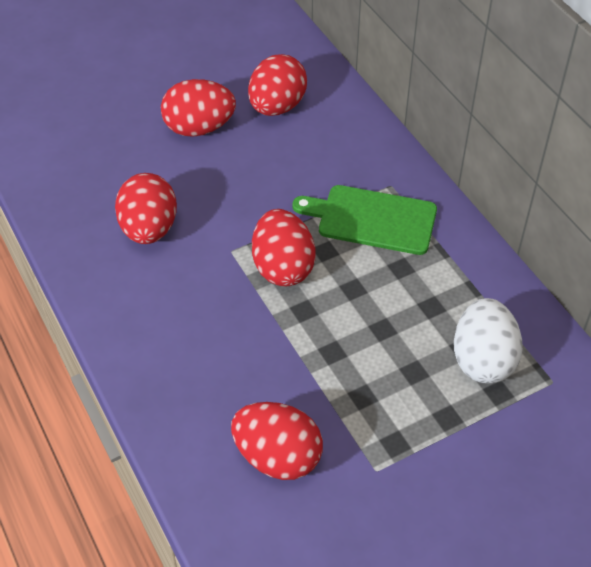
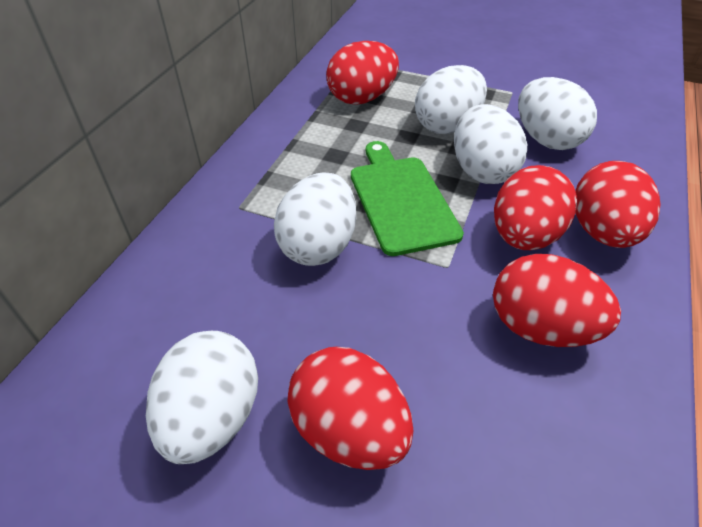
white egg: 1 -> 5

